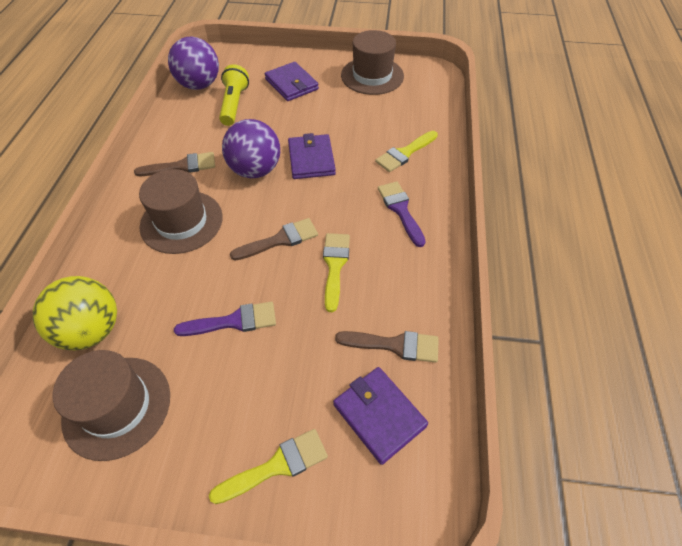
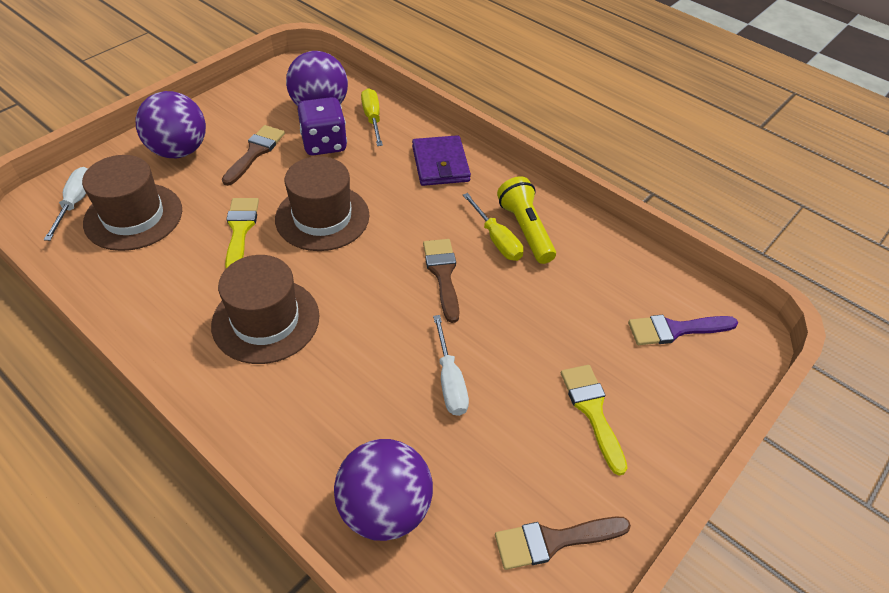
purple ball: 2 -> 3
purple brush: 2 -> 1
purple dice: 0 -> 1
purple wallet: 3 -> 1
white screwdriver: 0 -> 2
yellow ball: 1 -> 0
yellow brush: 3 -> 2
yellow screwdriver: 0 -> 2

